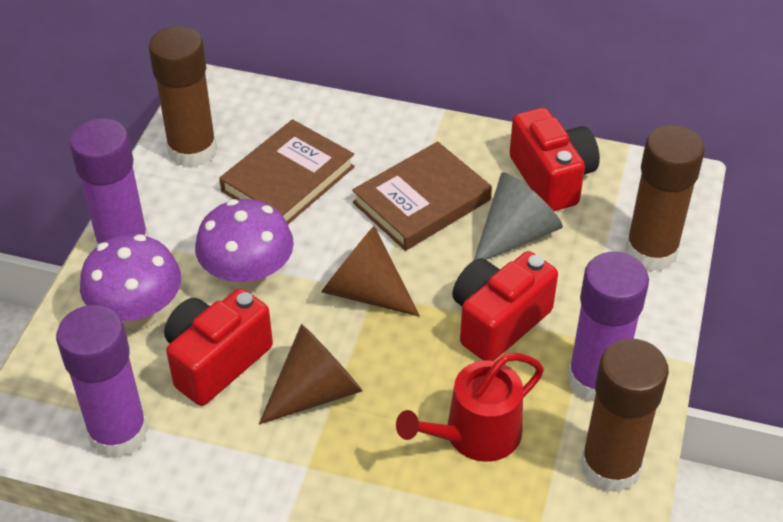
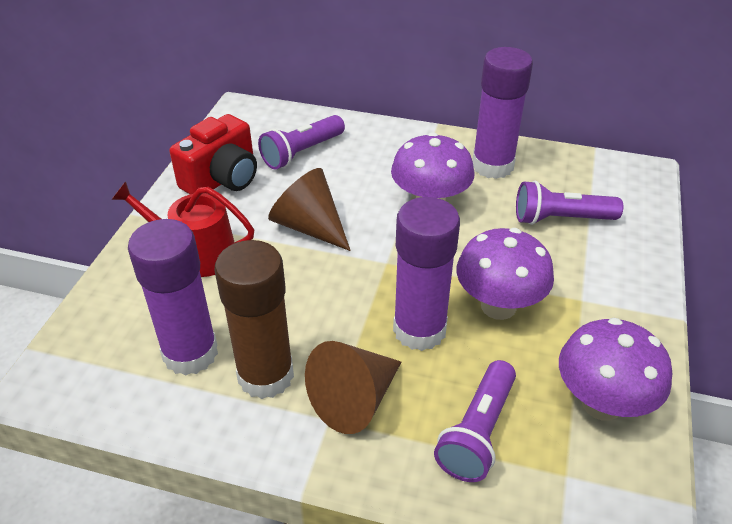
brown book: 2 -> 0
brown glue stick: 3 -> 1
grey cone: 1 -> 0
purple flashlight: 0 -> 3
purple mushroom: 2 -> 3
red camera: 3 -> 1

